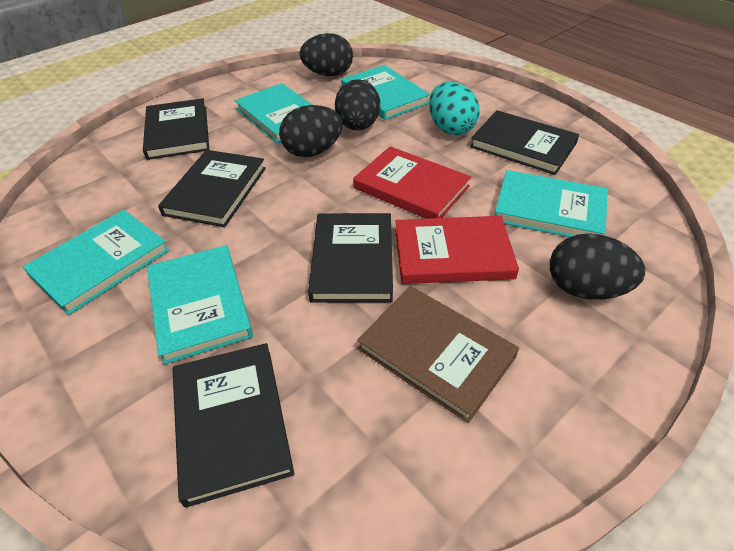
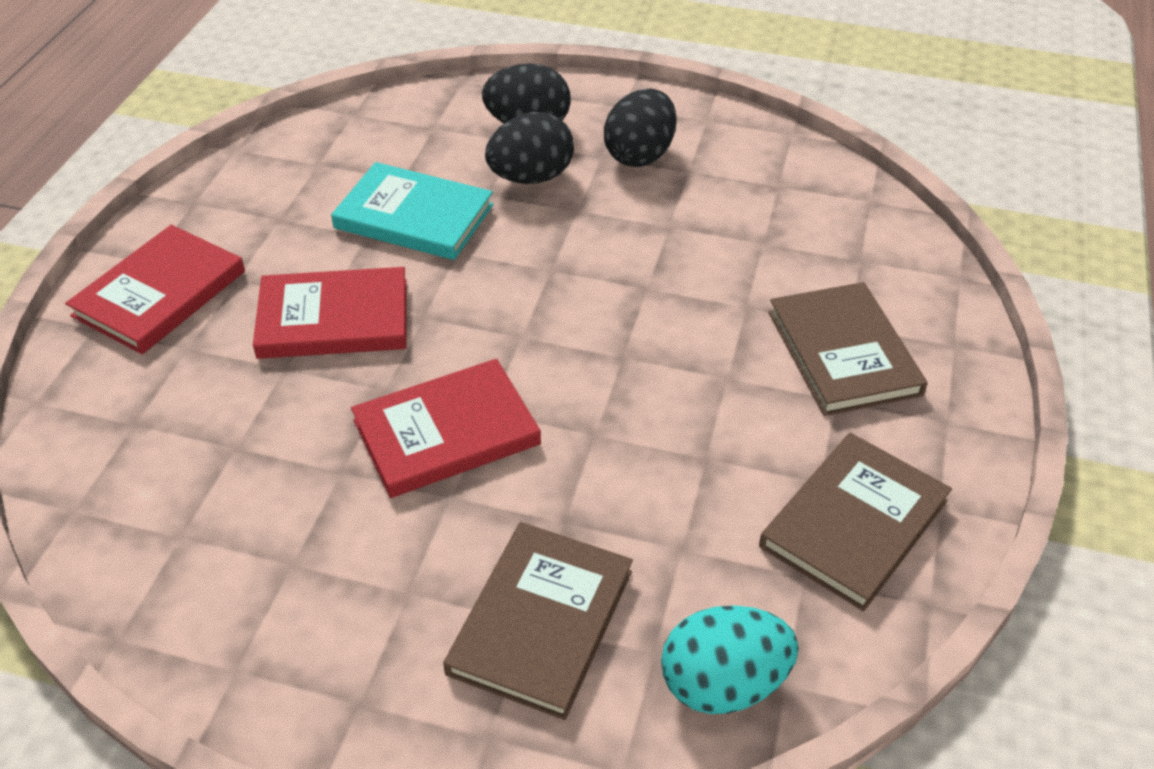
black book: 5 -> 0
black egg: 4 -> 3
brown book: 1 -> 3
red book: 2 -> 3
turquoise book: 5 -> 1

